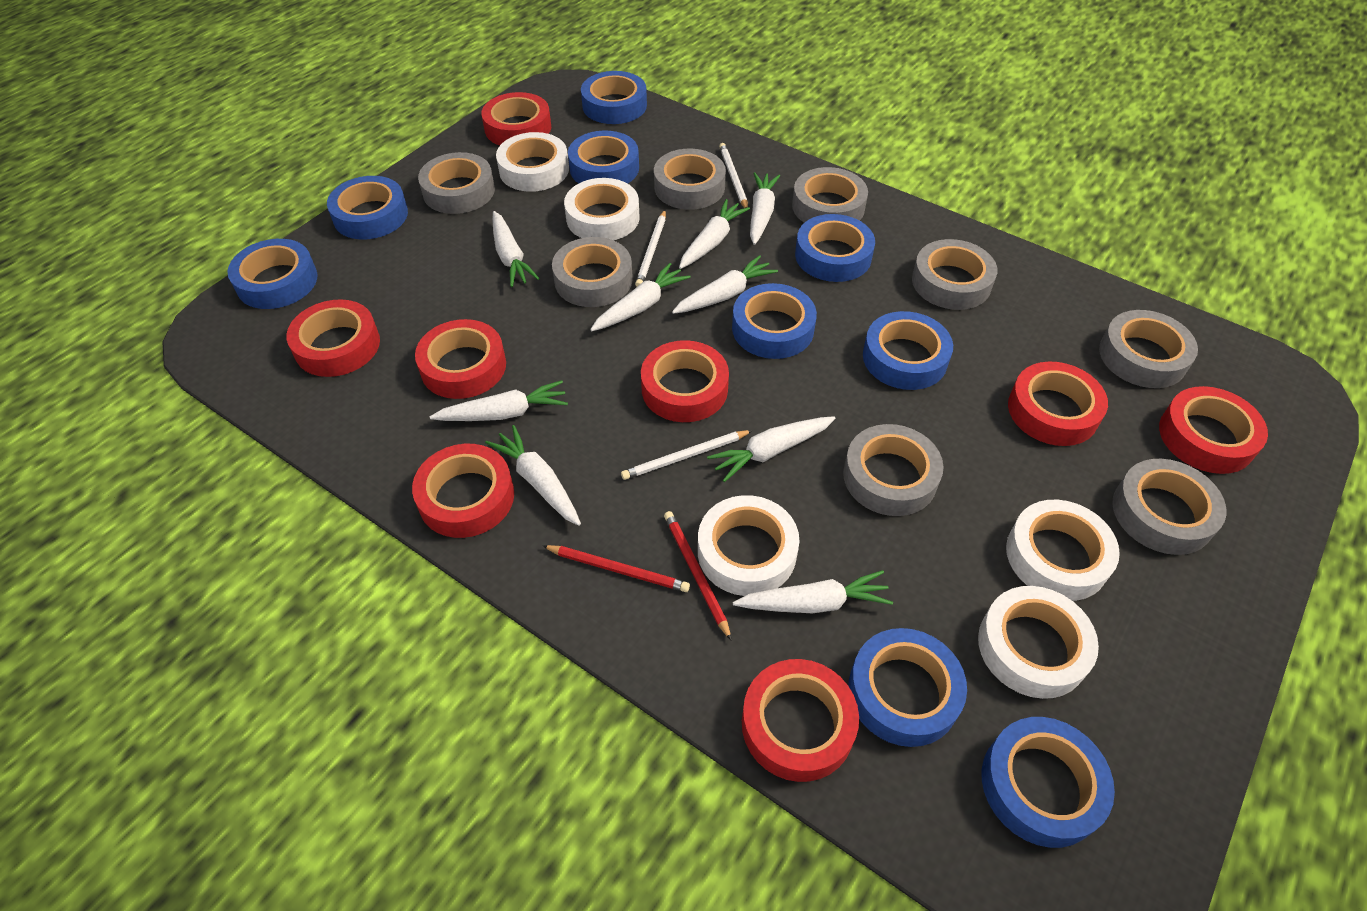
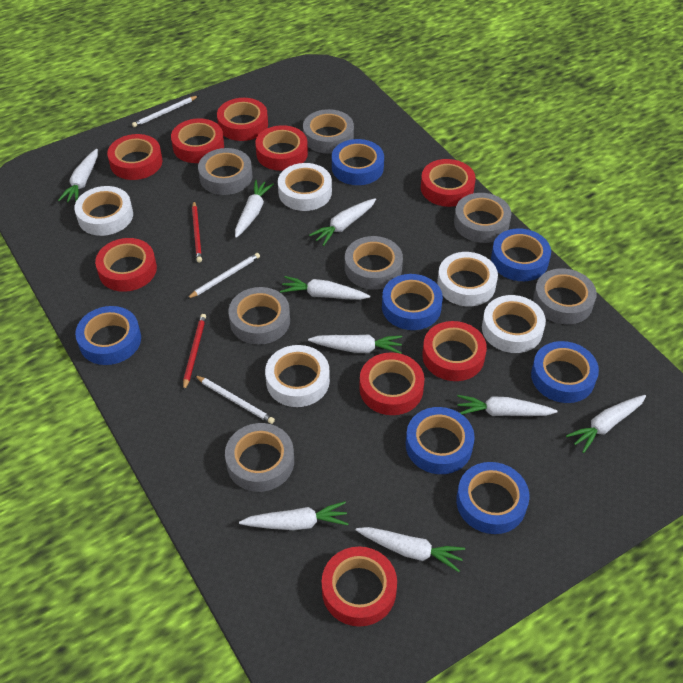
blue tape: 9 -> 7
grey tape: 8 -> 7
red tape: 8 -> 9

